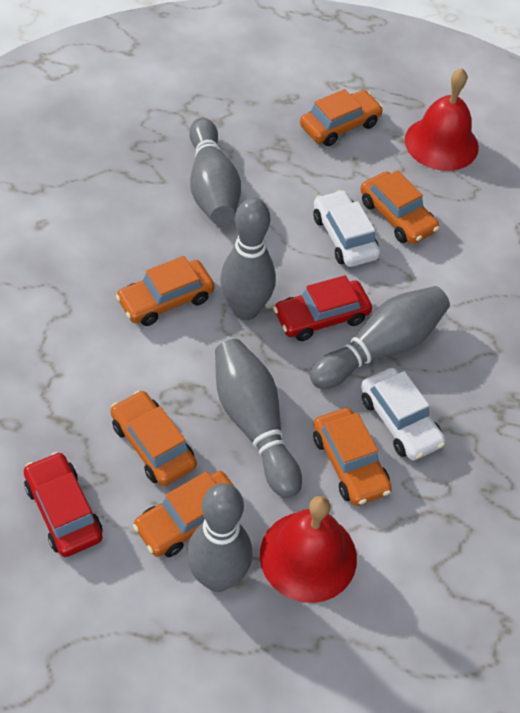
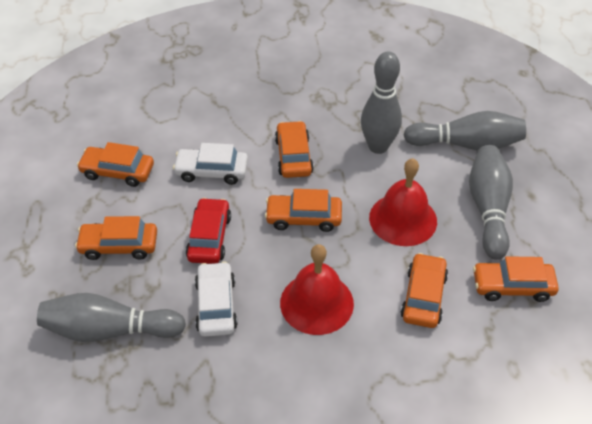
grey bowling pin: 5 -> 4
red car: 2 -> 1

